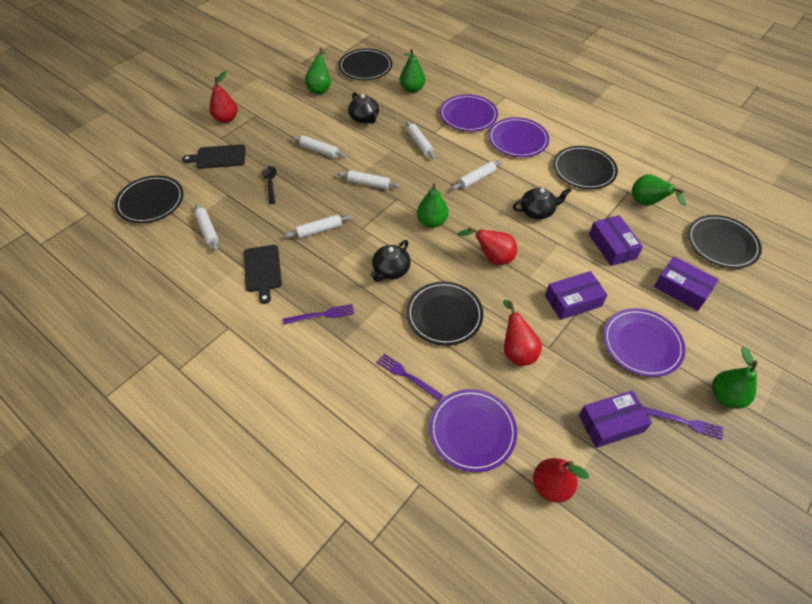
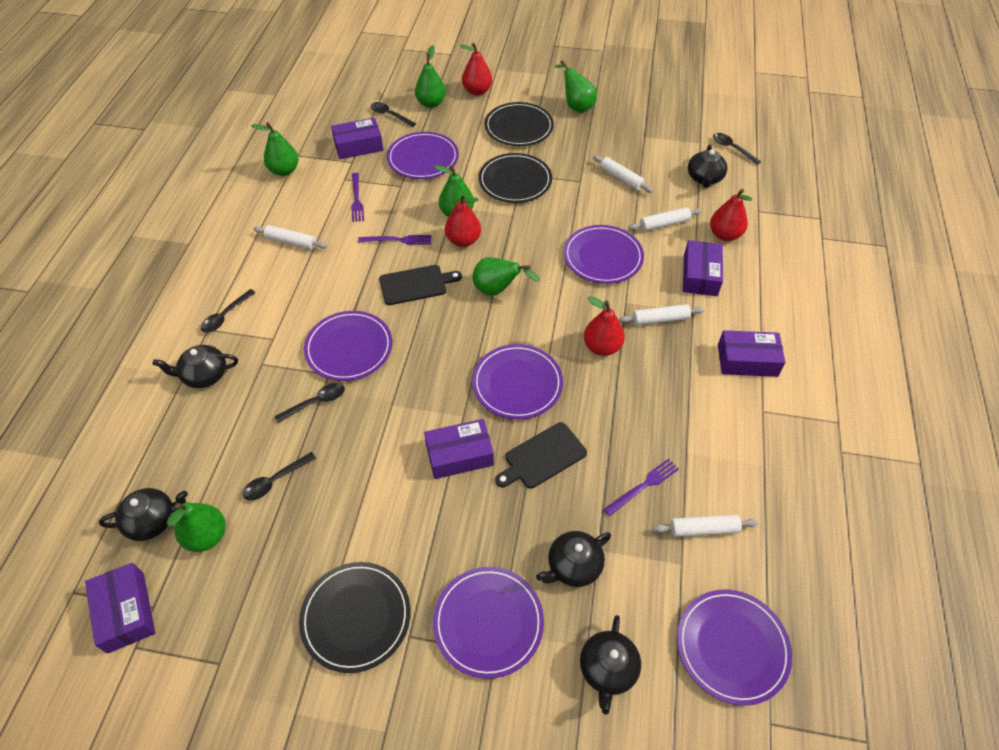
black plate: 5 -> 3
black spoon: 1 -> 5
black teapot: 3 -> 5
green pear: 5 -> 6
purple box: 4 -> 5
purple plate: 4 -> 6
white rolling pin: 6 -> 5

